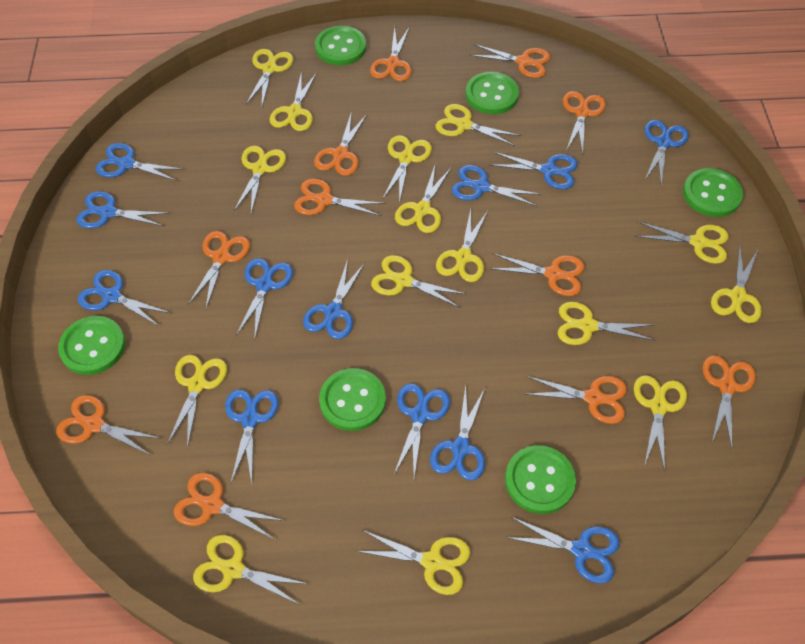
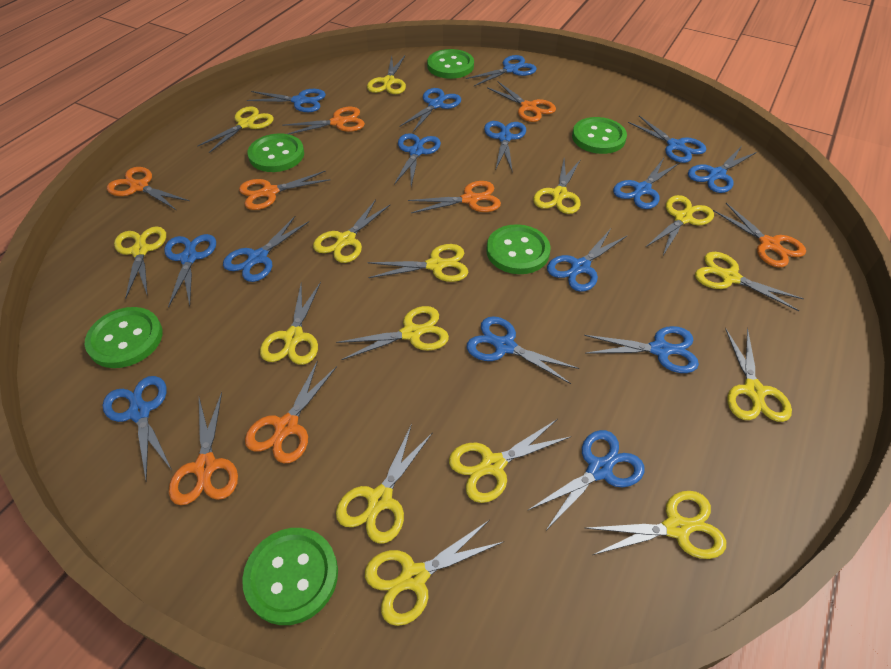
blue scissors: 12 -> 15
orange scissors: 11 -> 8

